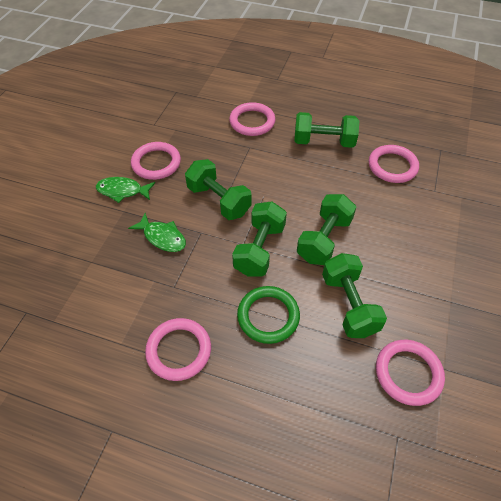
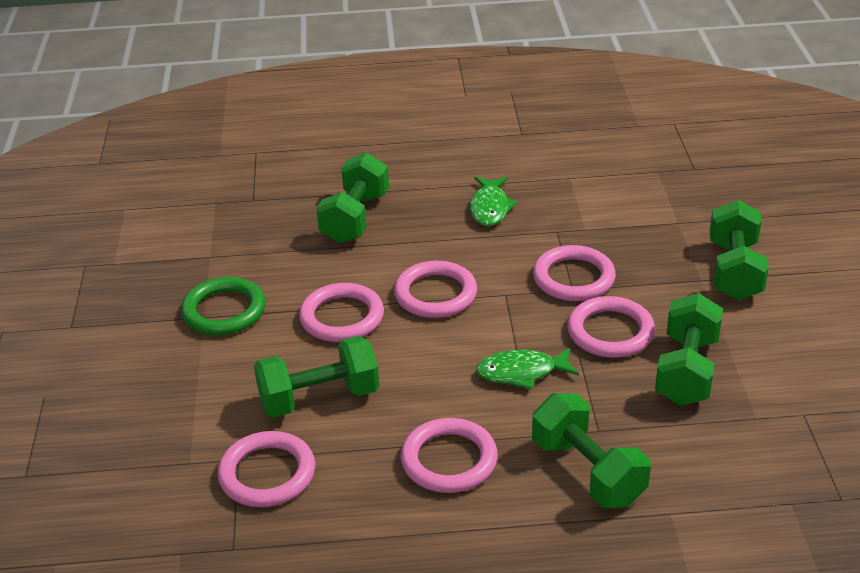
pink ring: 5 -> 6

